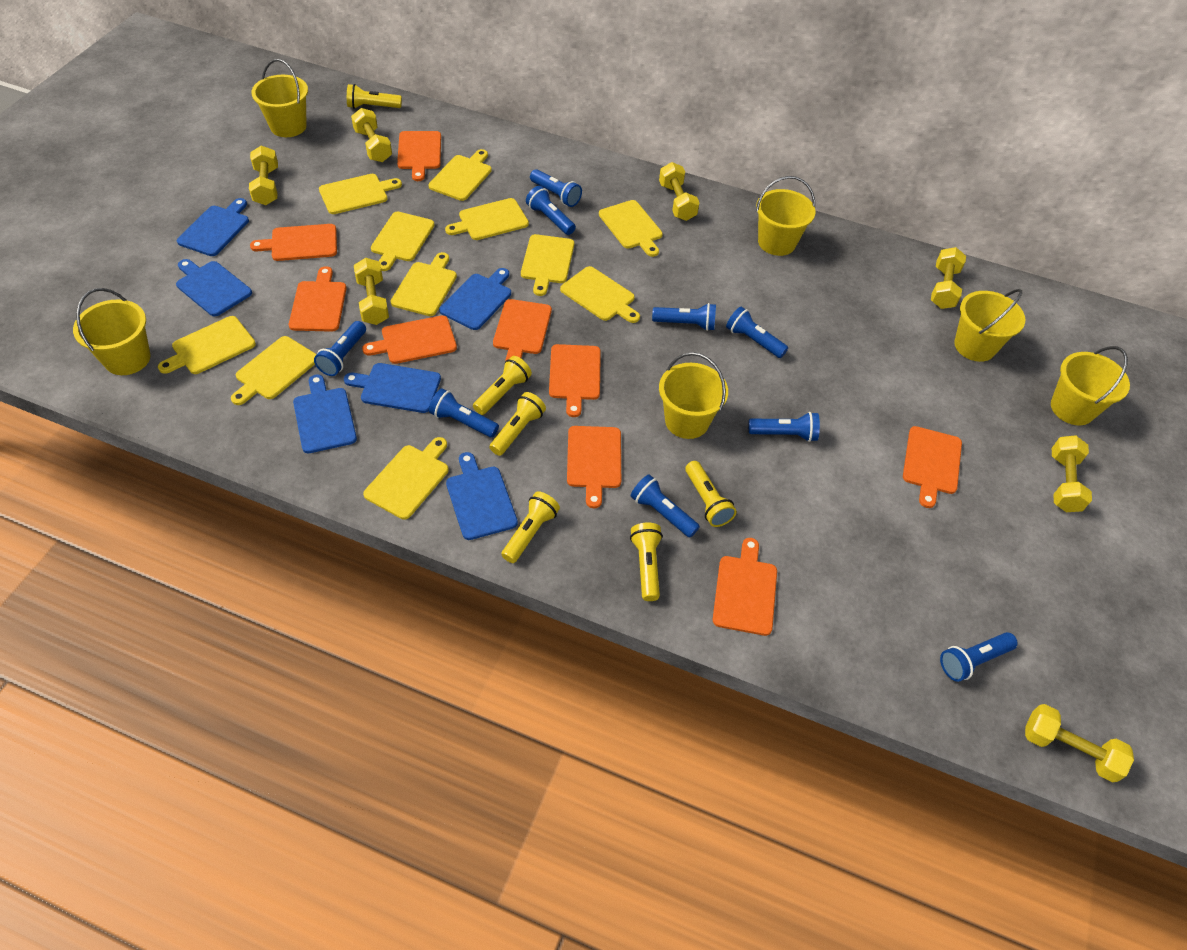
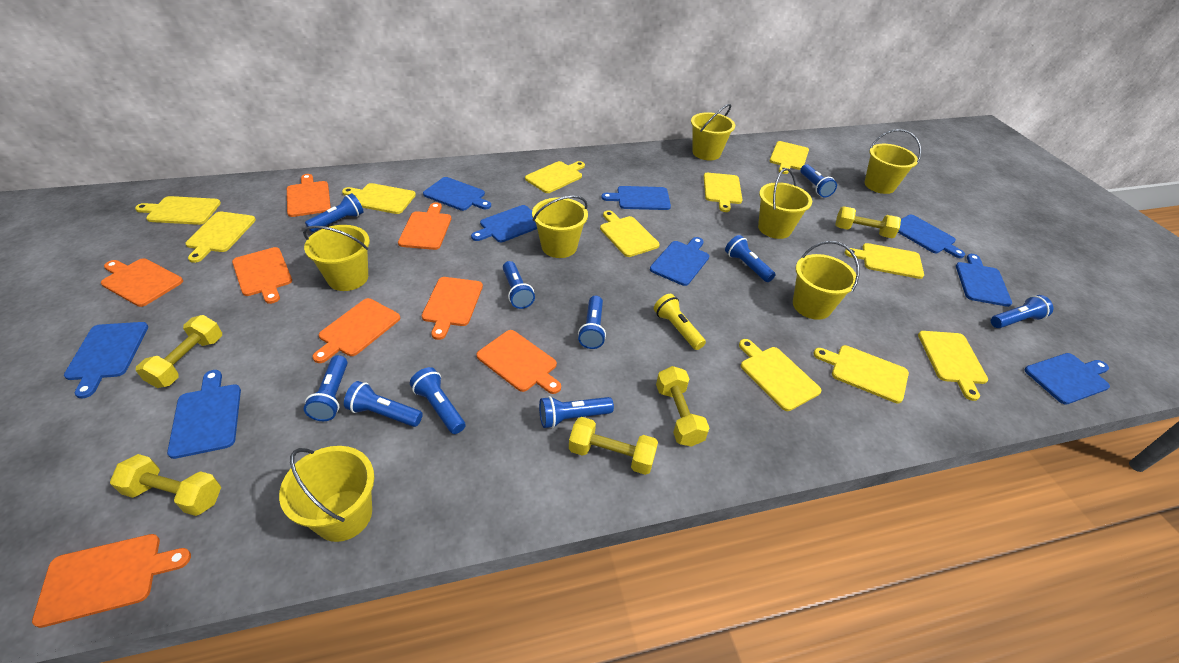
blue cutting board: 6 -> 9
blue flashlight: 9 -> 10
orange cutting board: 9 -> 8
yellow bucket: 6 -> 7
yellow dumbbell: 7 -> 5
yellow flashlight: 6 -> 1

